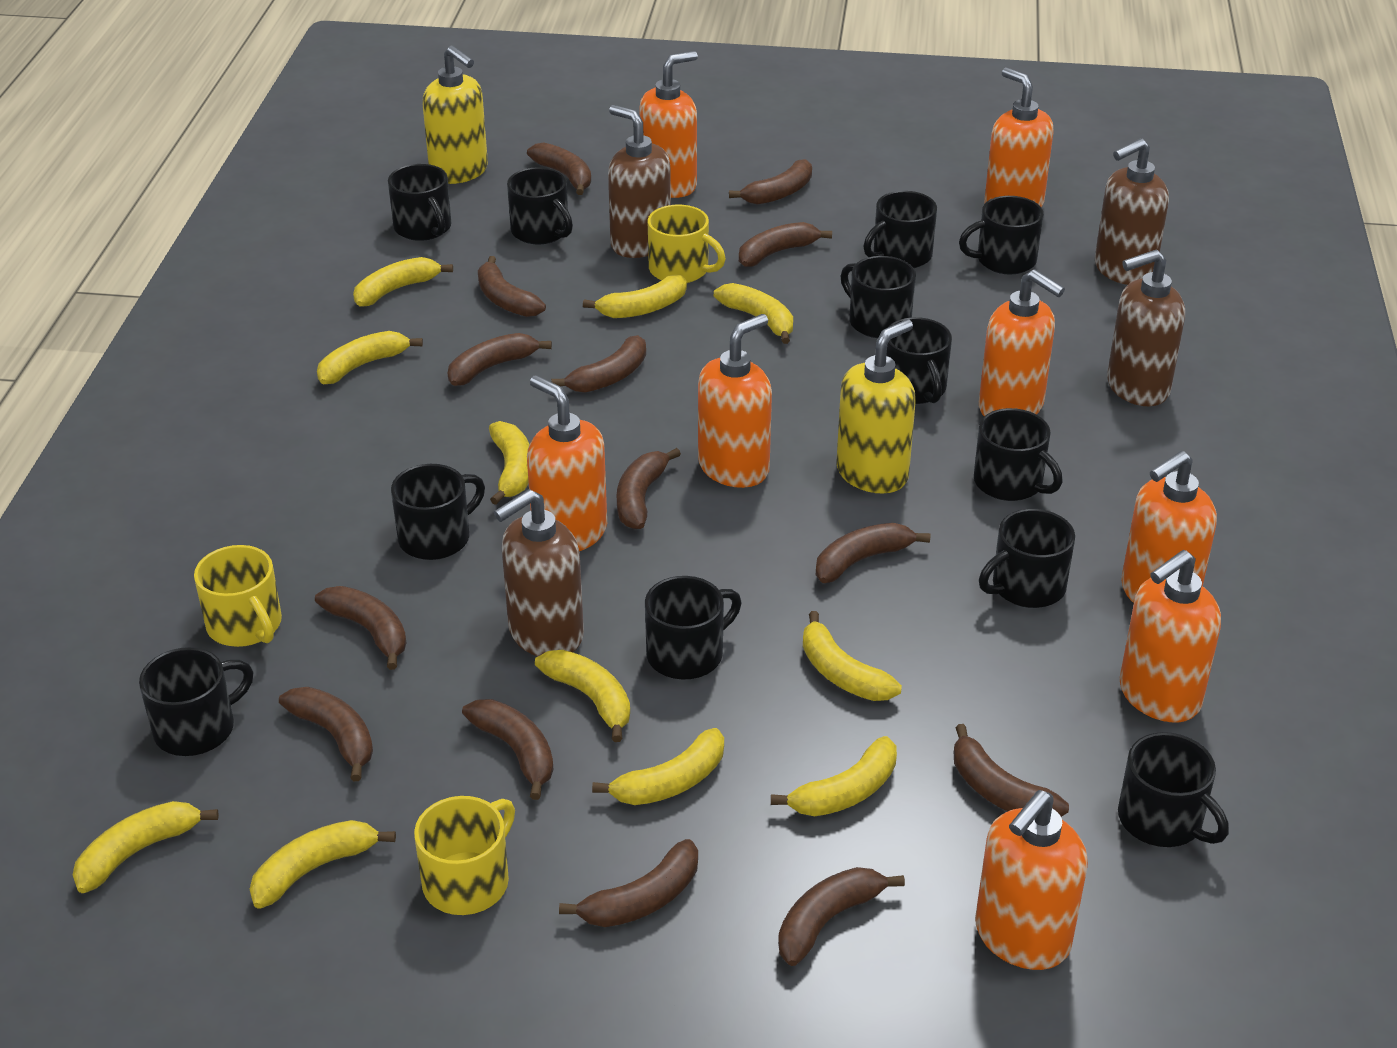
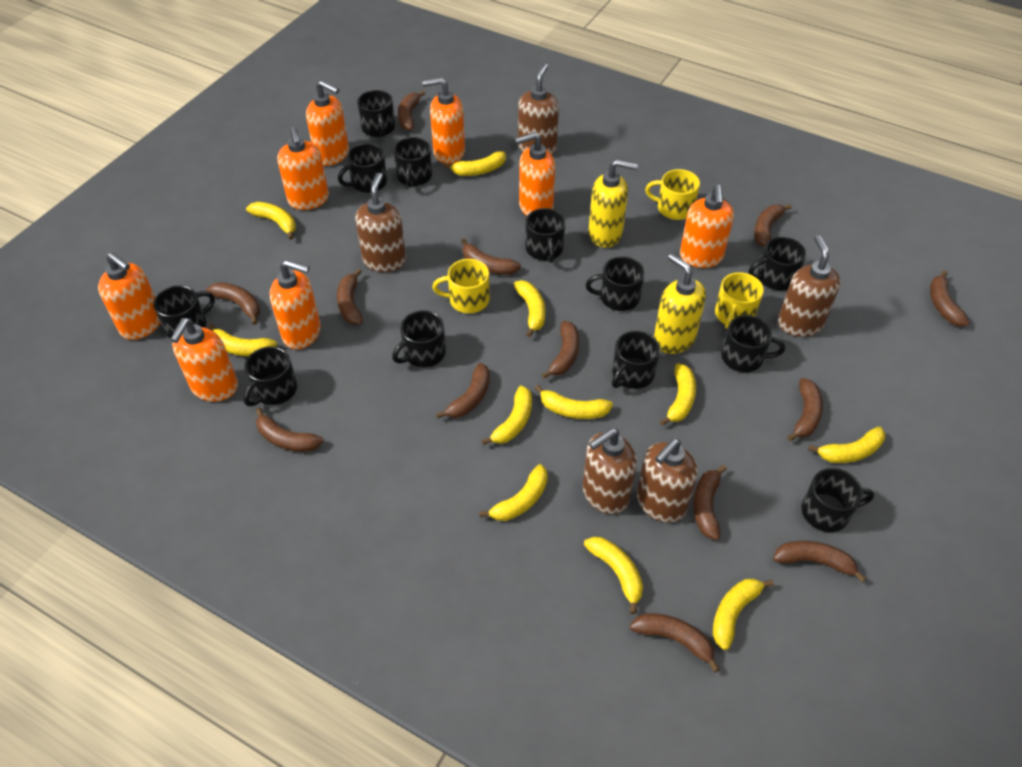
brown banana: 14 -> 13
brown soap dispenser: 4 -> 5

